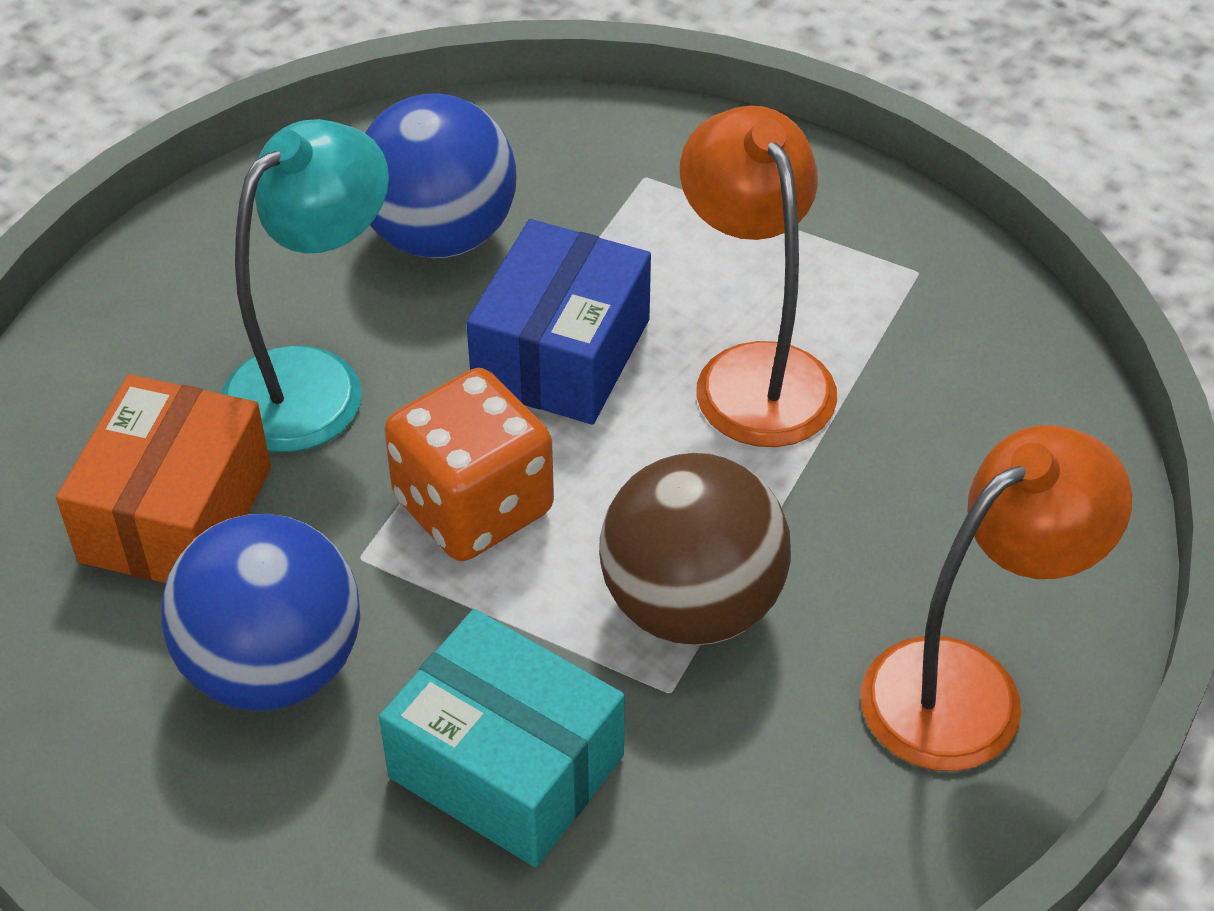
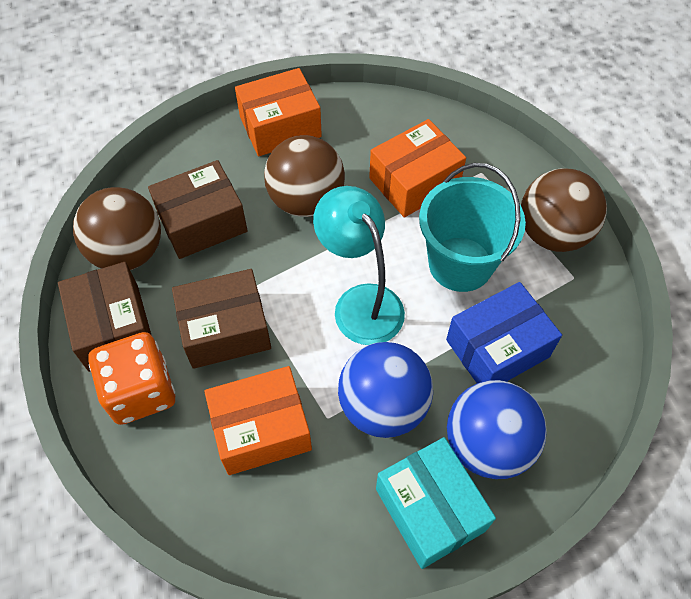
brown ball: 1 -> 3
brown box: 0 -> 3
orange box: 1 -> 3
orange lamp: 2 -> 0
turquoise bucket: 0 -> 1

